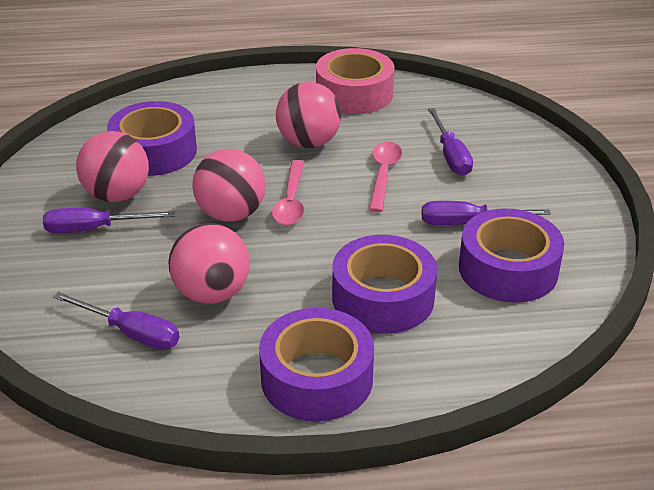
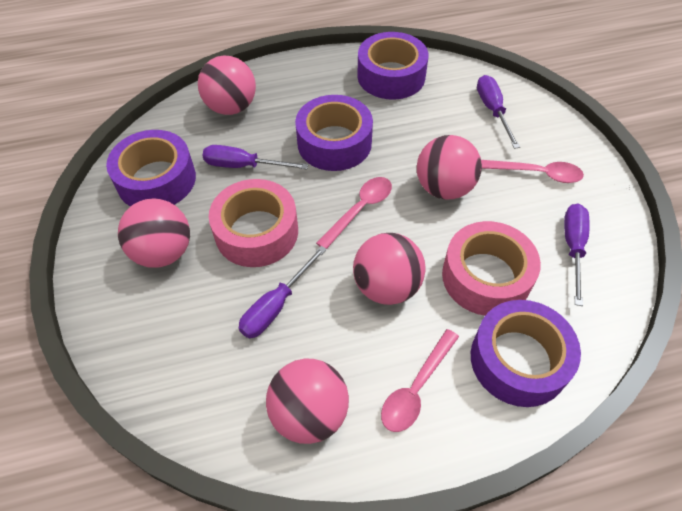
pink ball: 4 -> 5
pink spoon: 2 -> 3
pink tape: 1 -> 2

